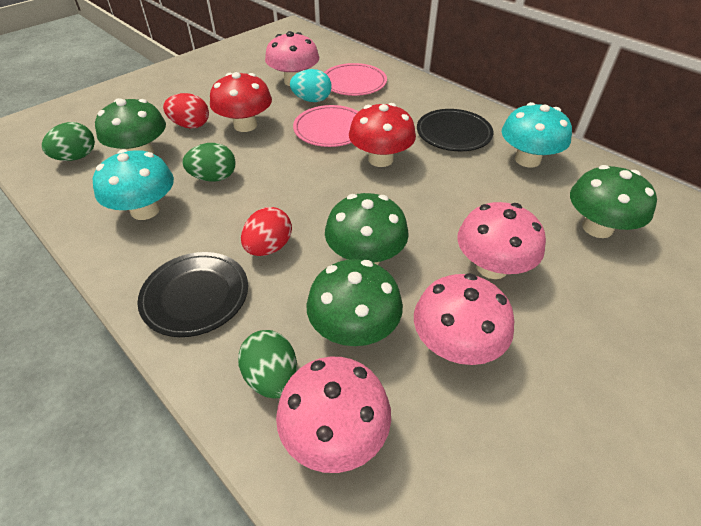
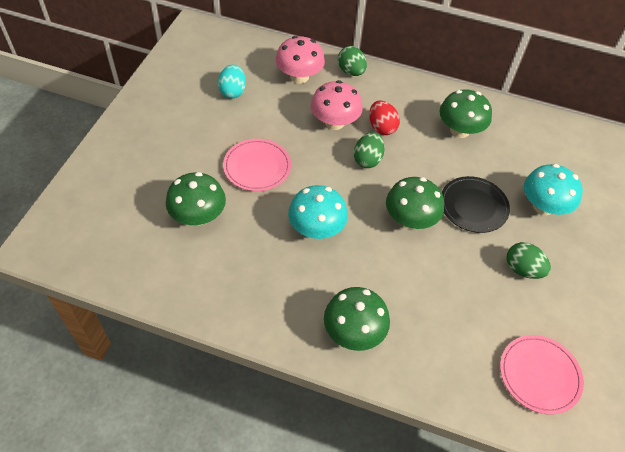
black plate: 2 -> 1
pink mushroom: 4 -> 2
red egg: 2 -> 1
red mushroom: 2 -> 0

